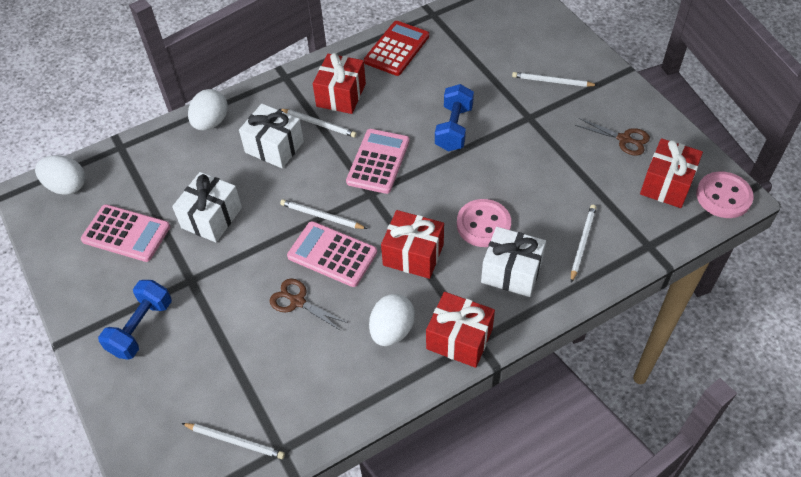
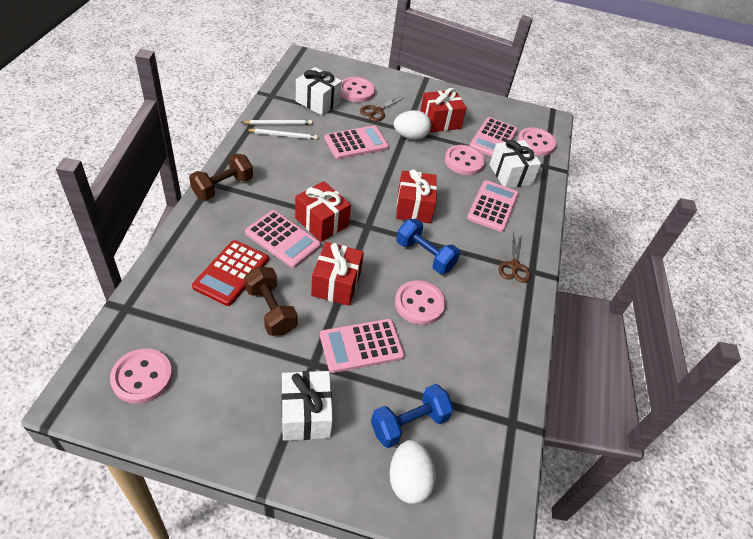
brown dumbbell: 0 -> 2
pink button: 2 -> 5
pink calculator: 3 -> 5
white egg: 3 -> 2
white pencil: 5 -> 2

